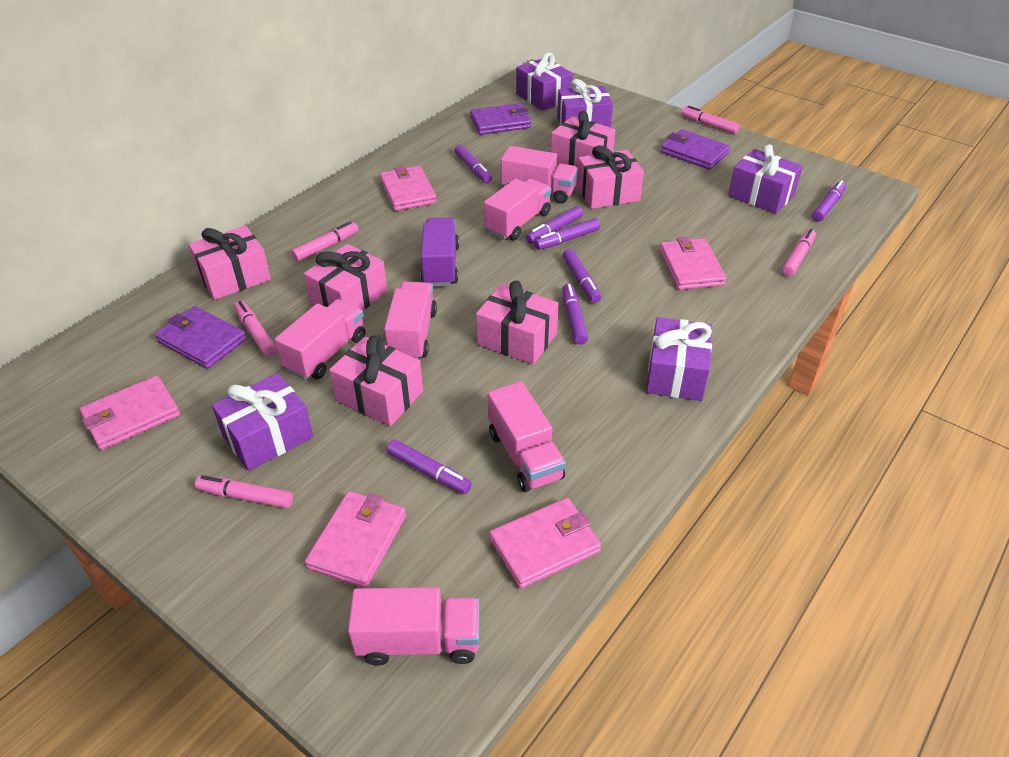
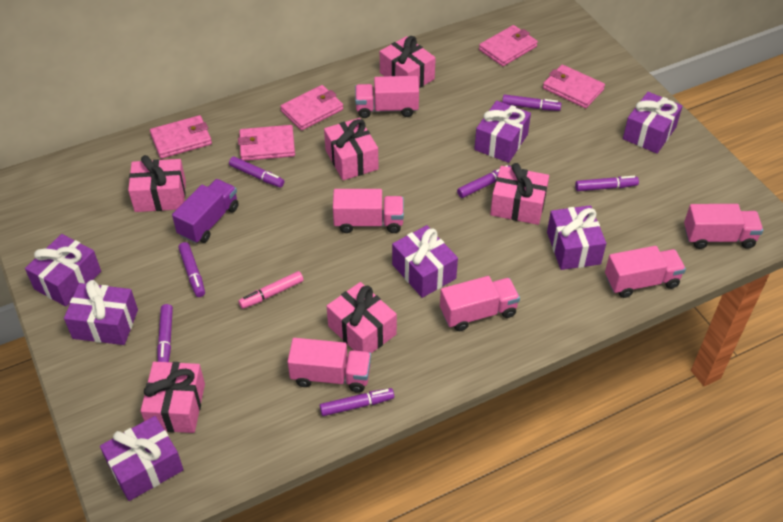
pink marker: 5 -> 1
purple gift: 5 -> 7
purple wallet: 3 -> 0

